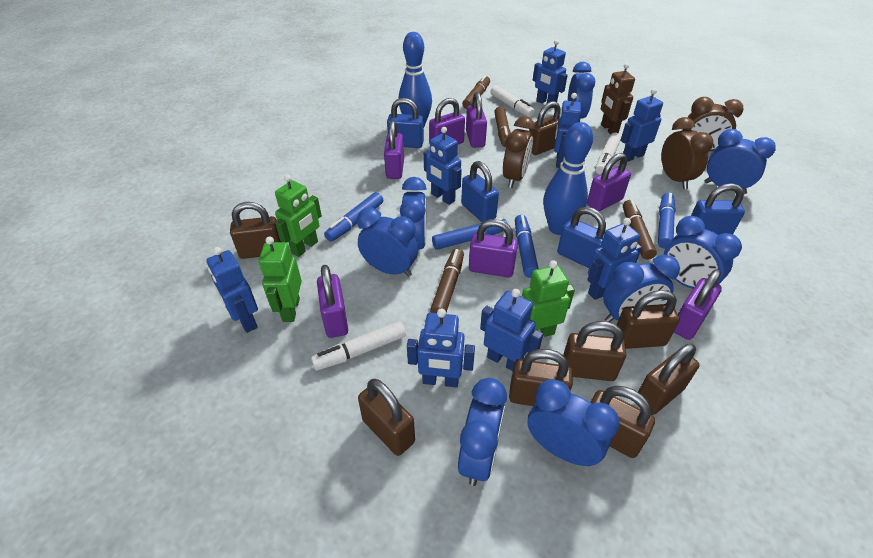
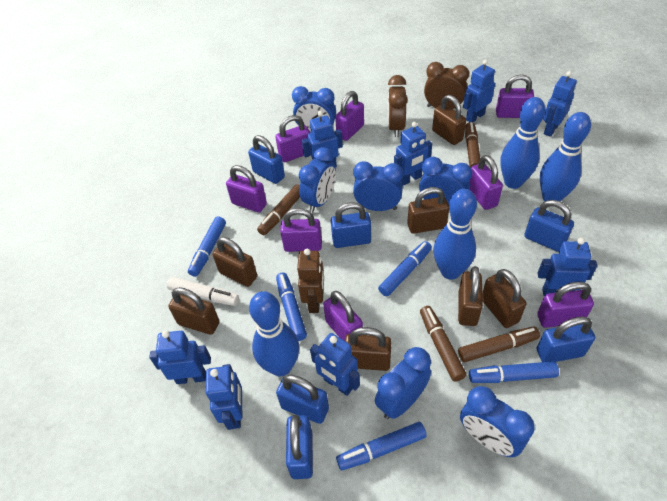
blue bowling pin: 2 -> 4
blue clock: 8 -> 6
blue marker: 4 -> 5
blue padlock: 4 -> 6
brown clock: 3 -> 2
brown padlock: 8 -> 7
green robot: 3 -> 0
purple padlock: 7 -> 8
white marker: 3 -> 1

